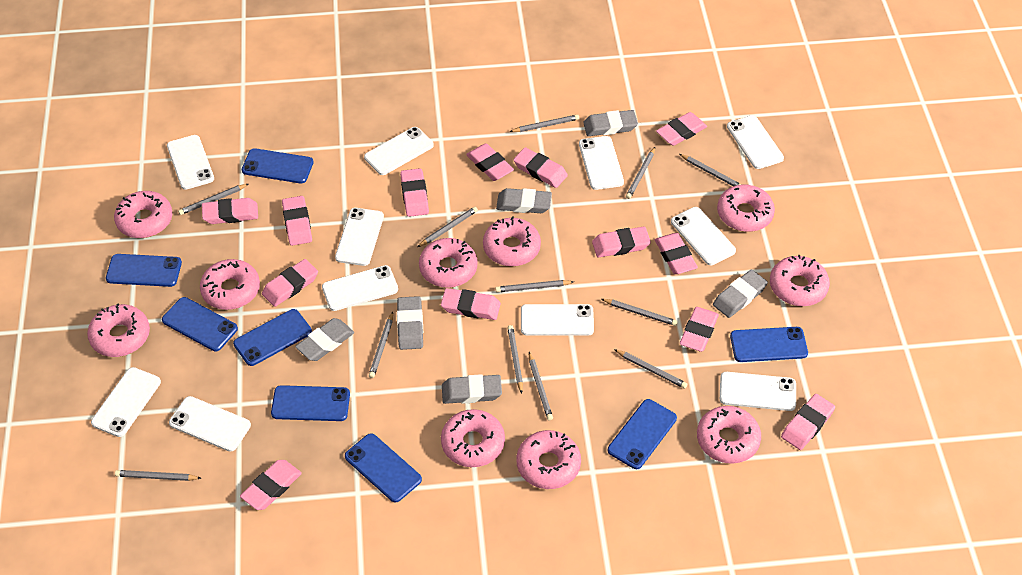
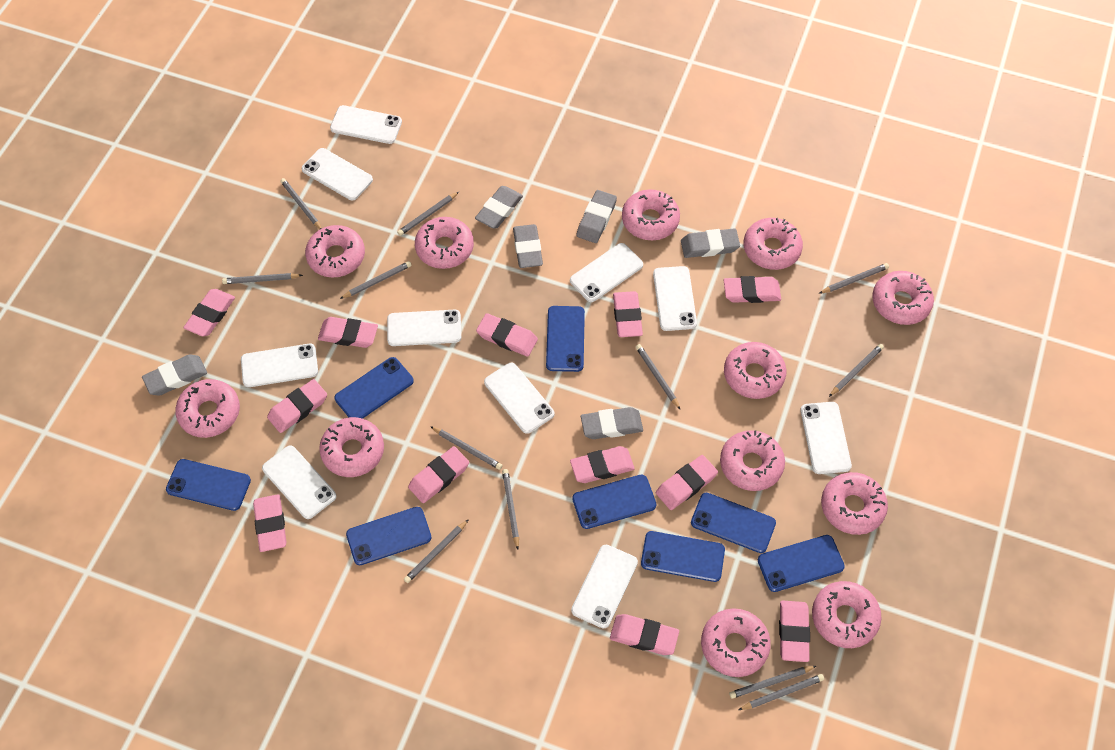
pink donut: 10 -> 12
pink eraser: 13 -> 12
white phone: 11 -> 10

